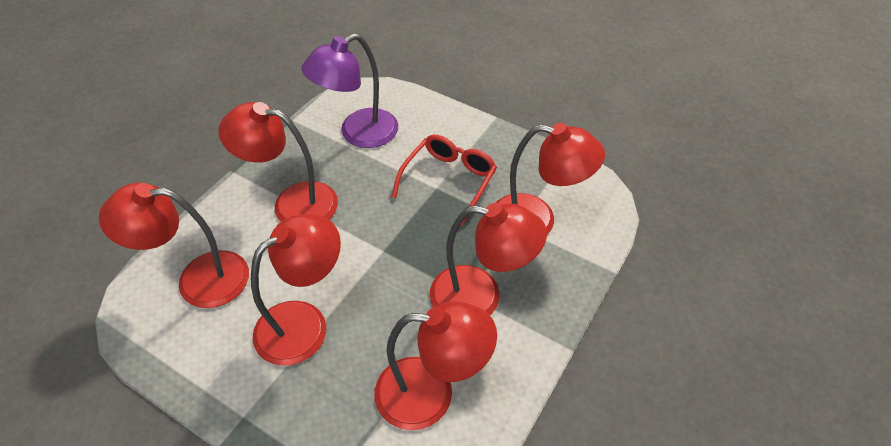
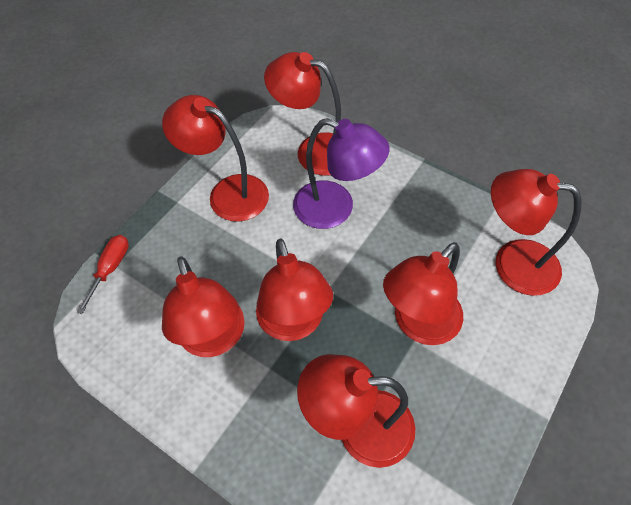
red glasses: 1 -> 0
red lamp: 6 -> 7
red screwdriver: 0 -> 1

